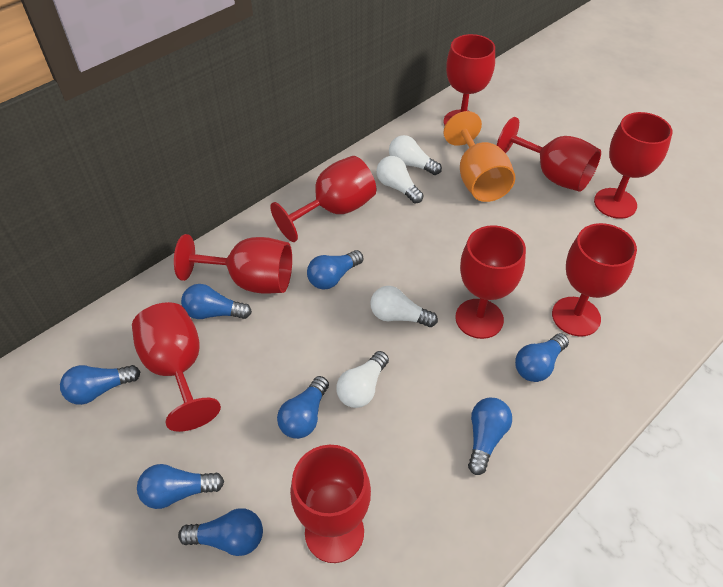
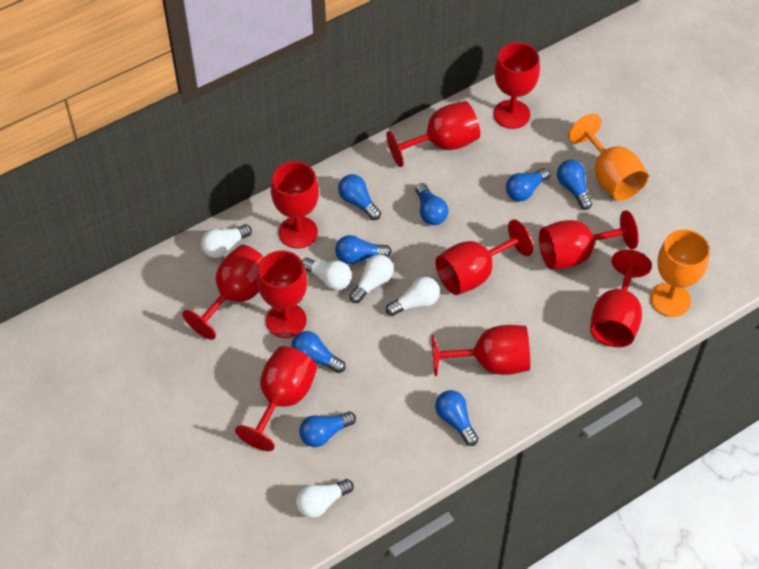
orange goblet: 1 -> 2
red goblet: 9 -> 10
white light bulb: 4 -> 5

